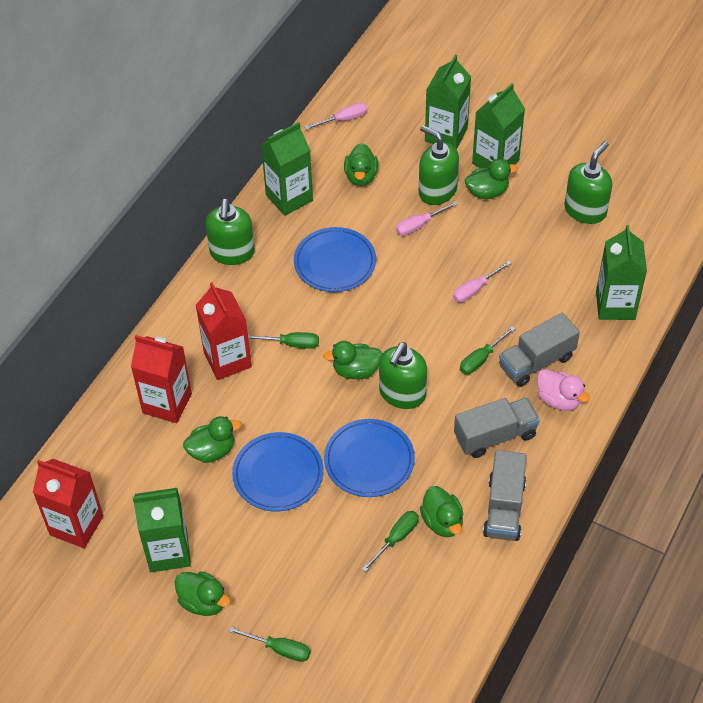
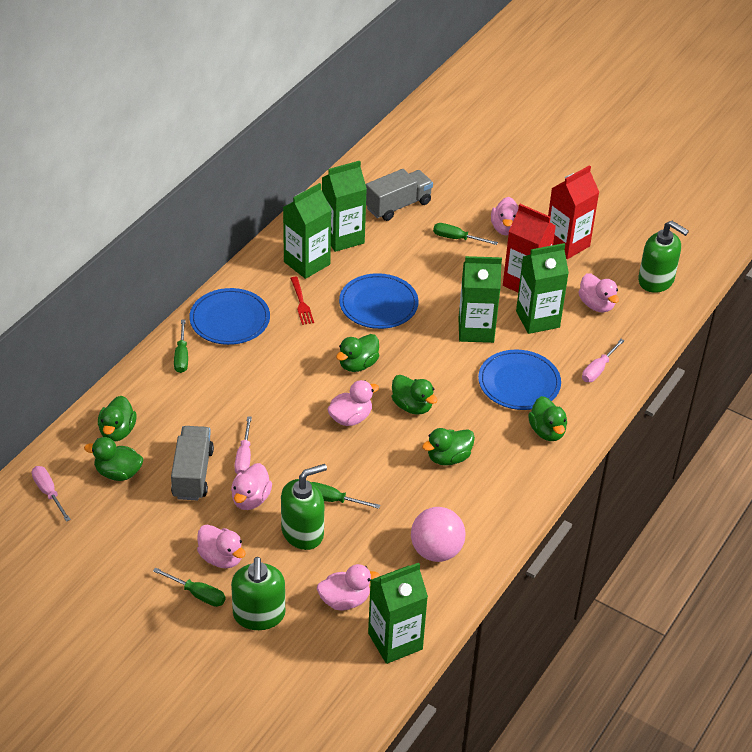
green soap dispenser: 4 -> 3
grey truck: 3 -> 2
pink ball: 0 -> 1
pink duck: 1 -> 6
red carton: 3 -> 2
red fork: 0 -> 1

